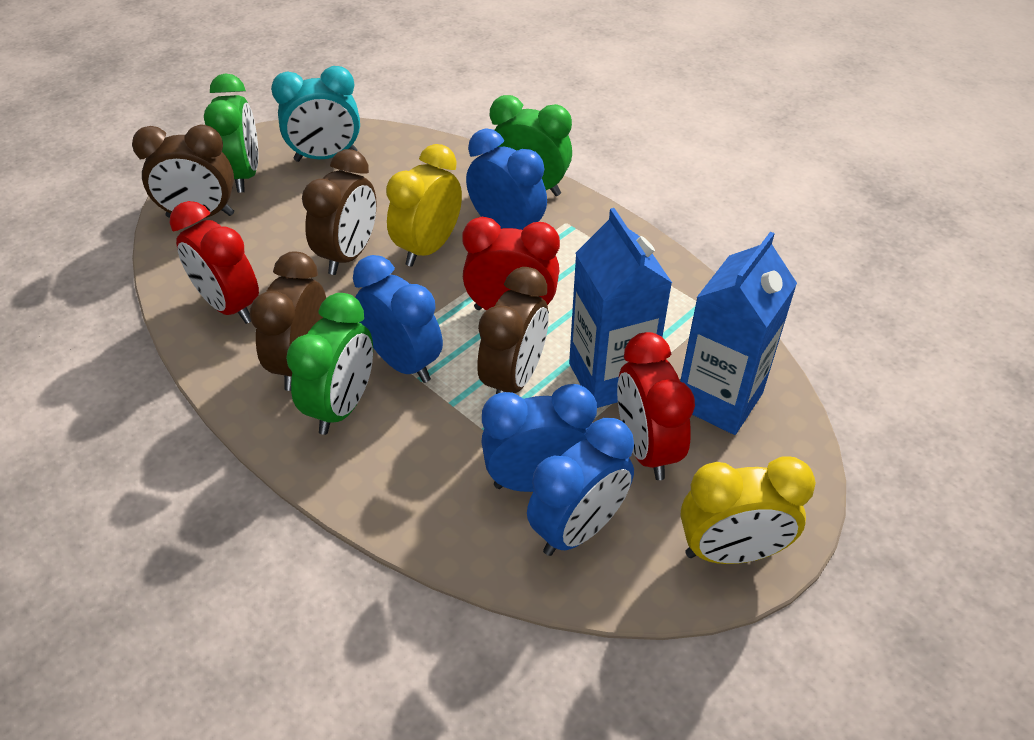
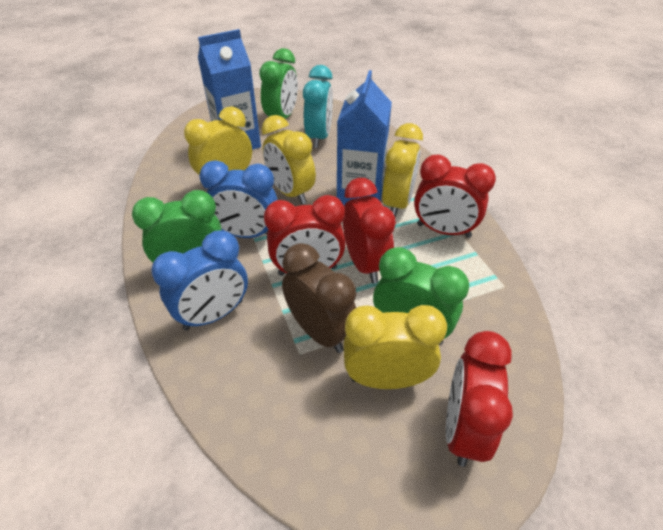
blue clock: 4 -> 2
brown clock: 4 -> 1
red clock: 3 -> 4
yellow clock: 2 -> 4

